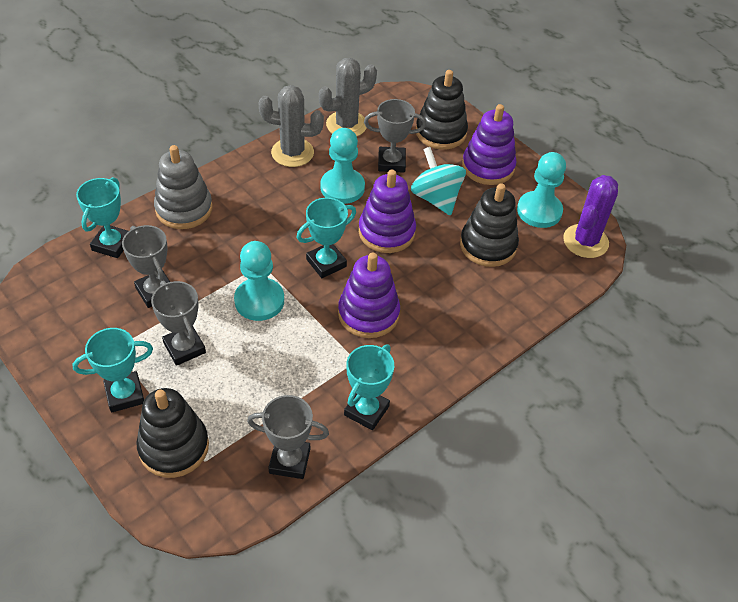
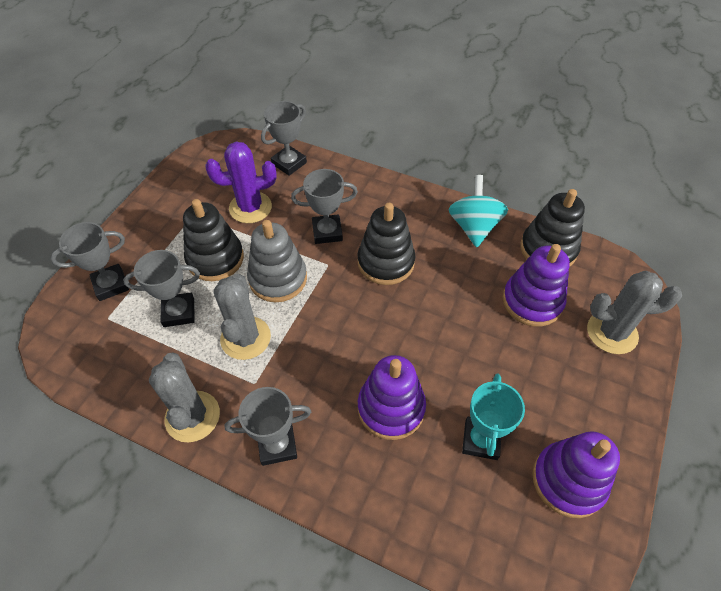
grey cactus: 2 -> 3
grey trophy: 4 -> 5
turquoise pawn: 3 -> 0
turquoise trophy: 4 -> 1

